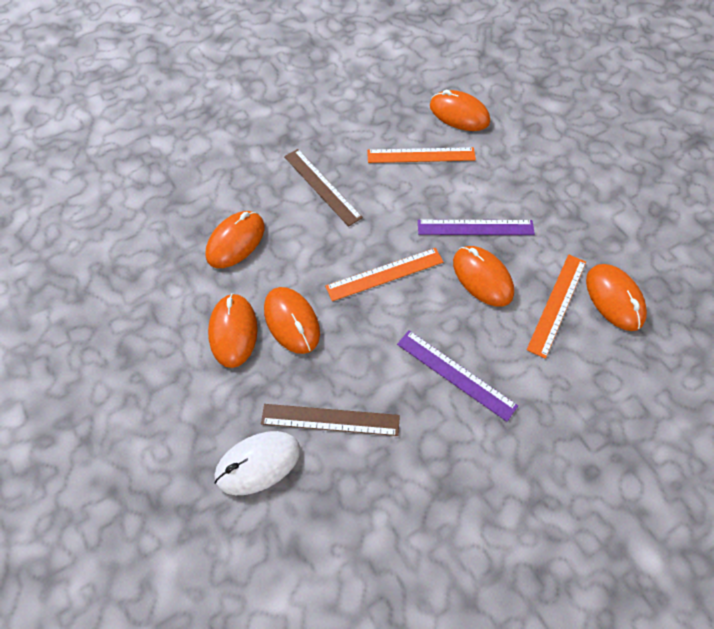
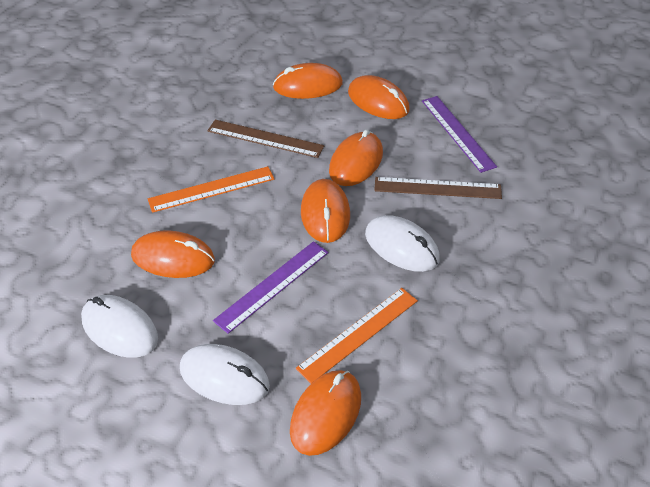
orange ruler: 3 -> 2
white mouse: 1 -> 3

